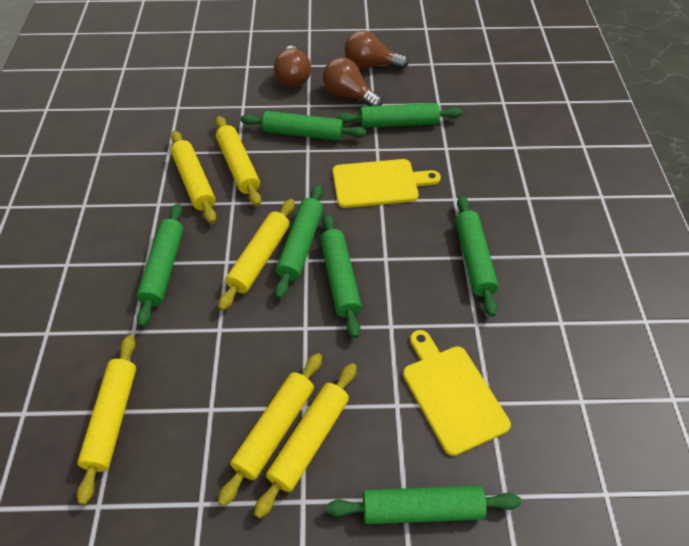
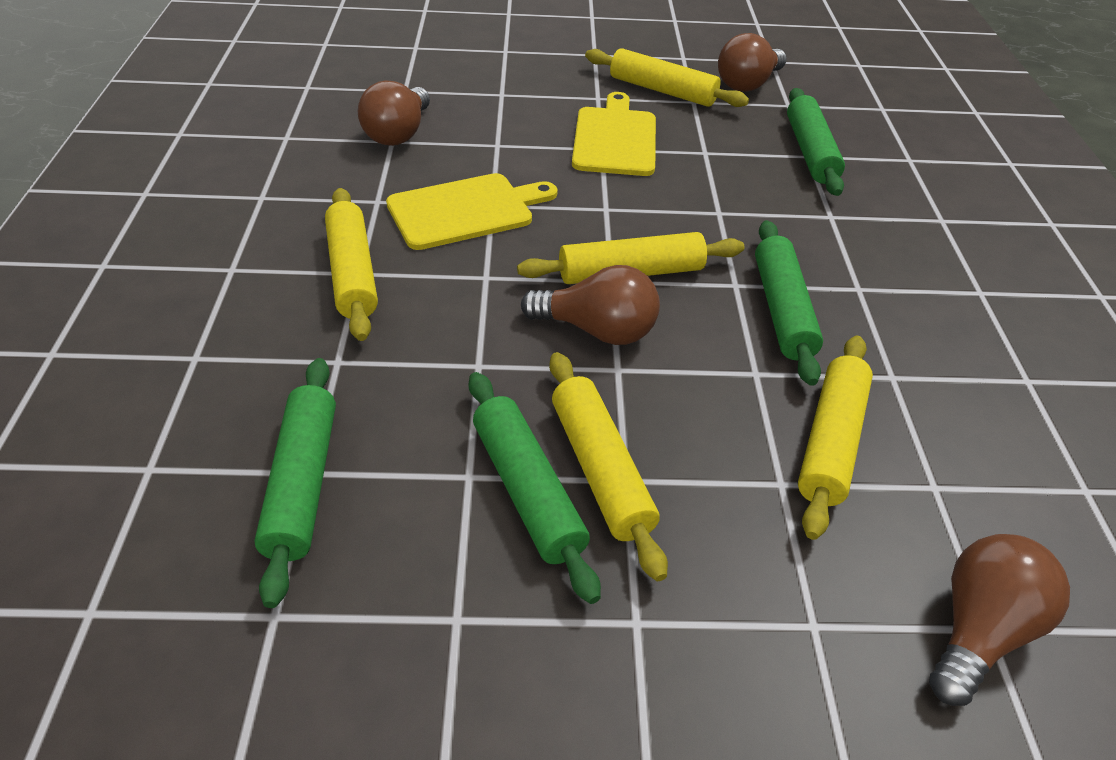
brown light bulb: 3 -> 4
green rolling pin: 7 -> 4
yellow rolling pin: 6 -> 5

